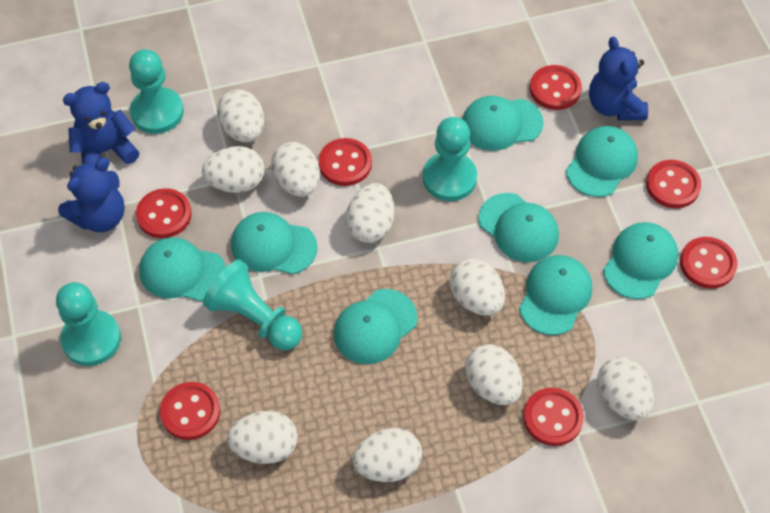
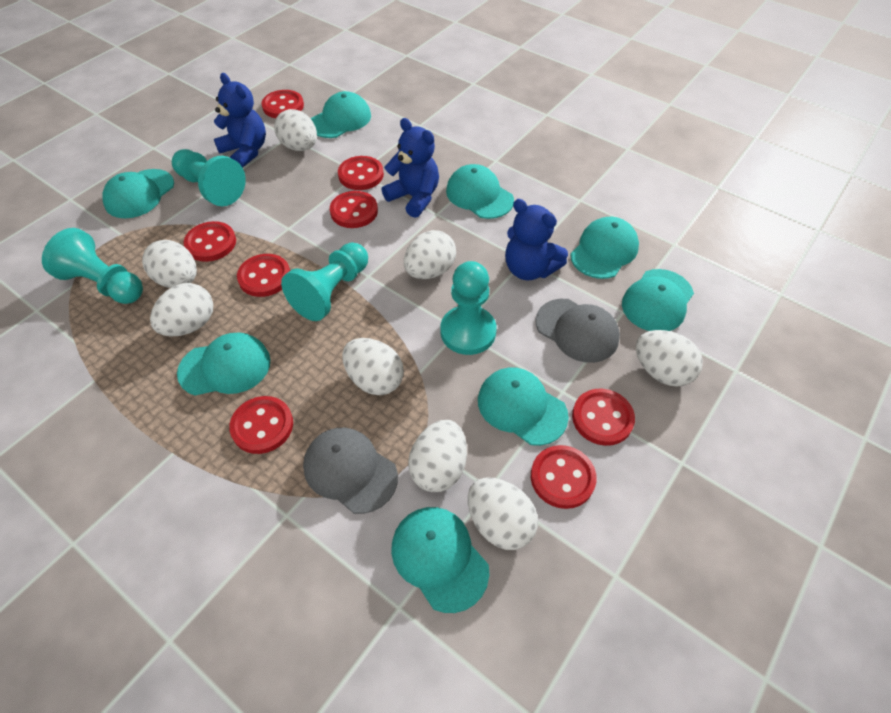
grey cap: 0 -> 2
red button: 7 -> 8
white egg: 9 -> 8

